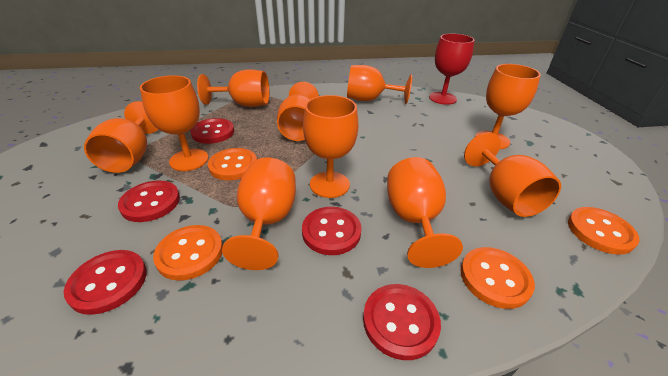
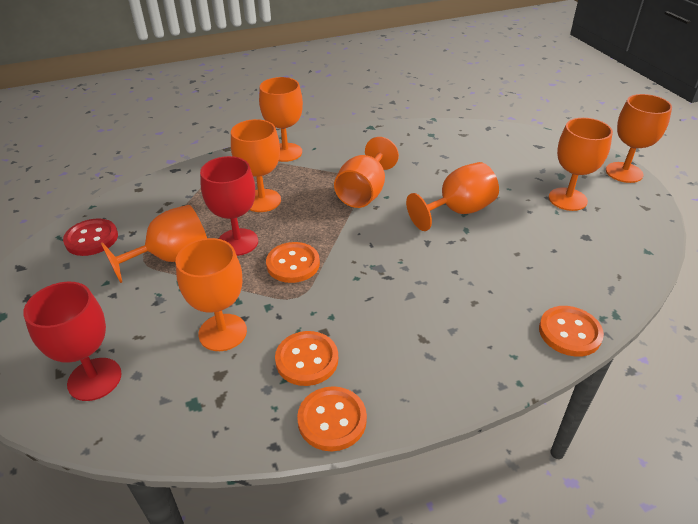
orange goblet: 10 -> 8
red button: 5 -> 1
red goblet: 1 -> 2

